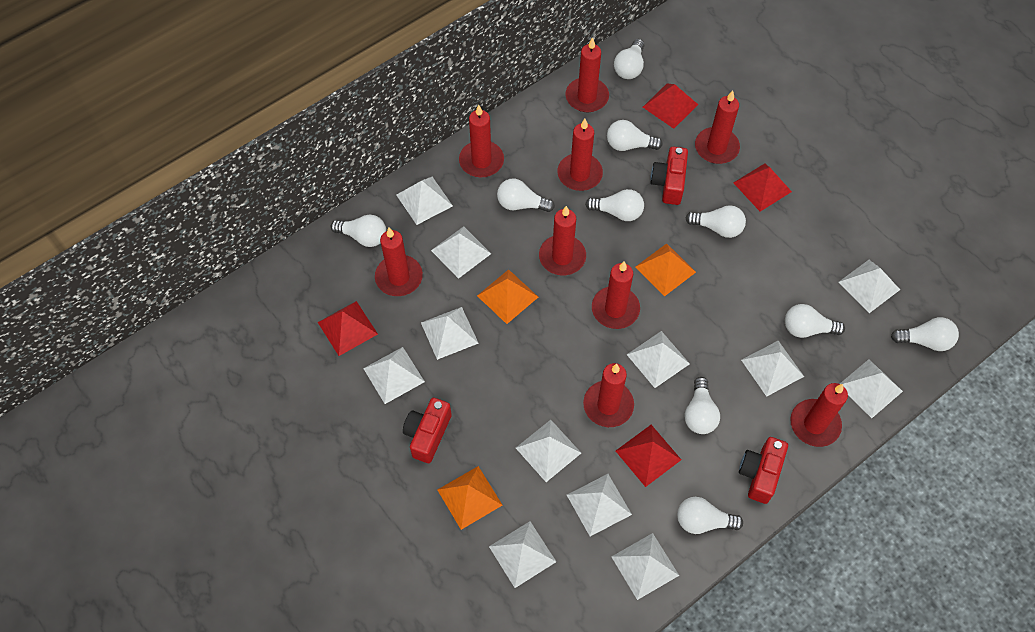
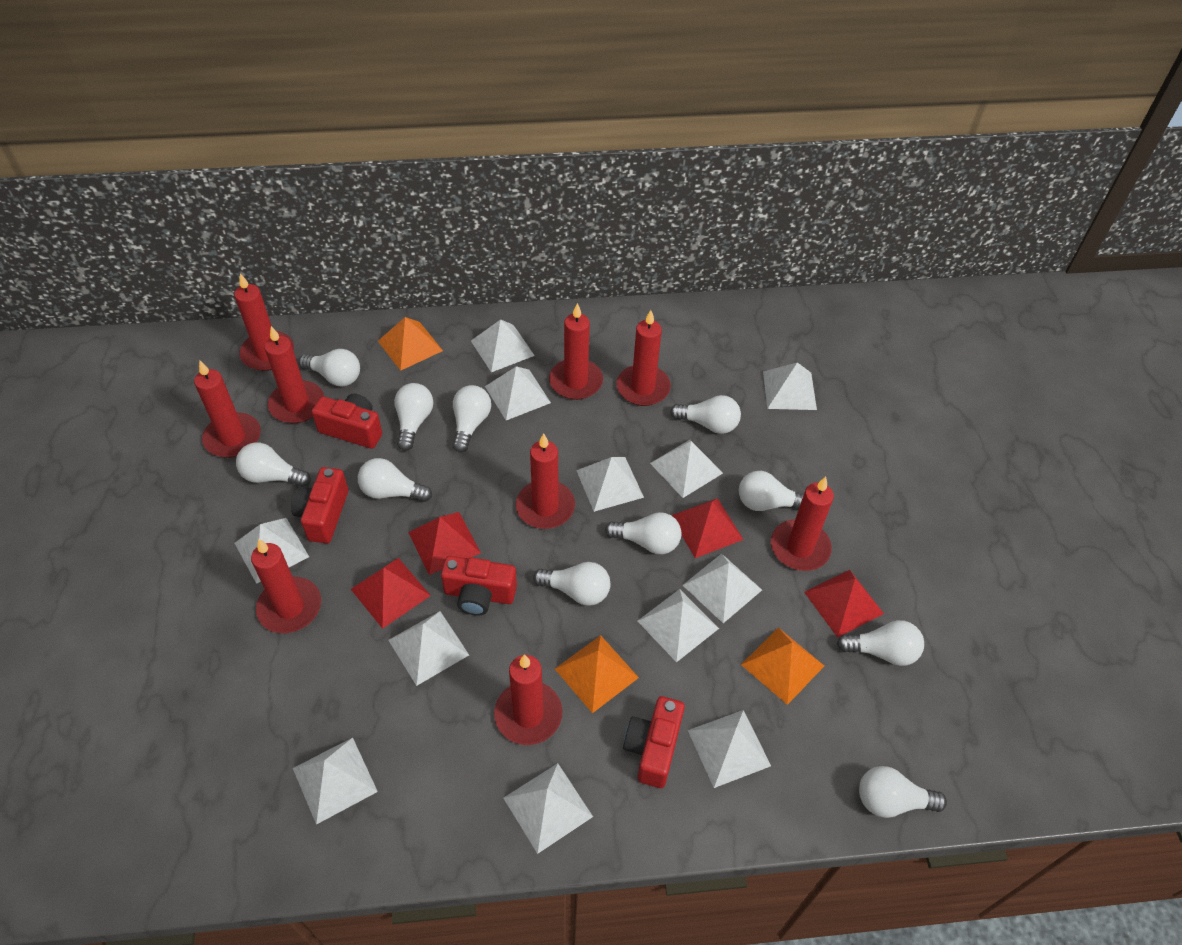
red camera: 3 -> 4
white light bulb: 10 -> 11

